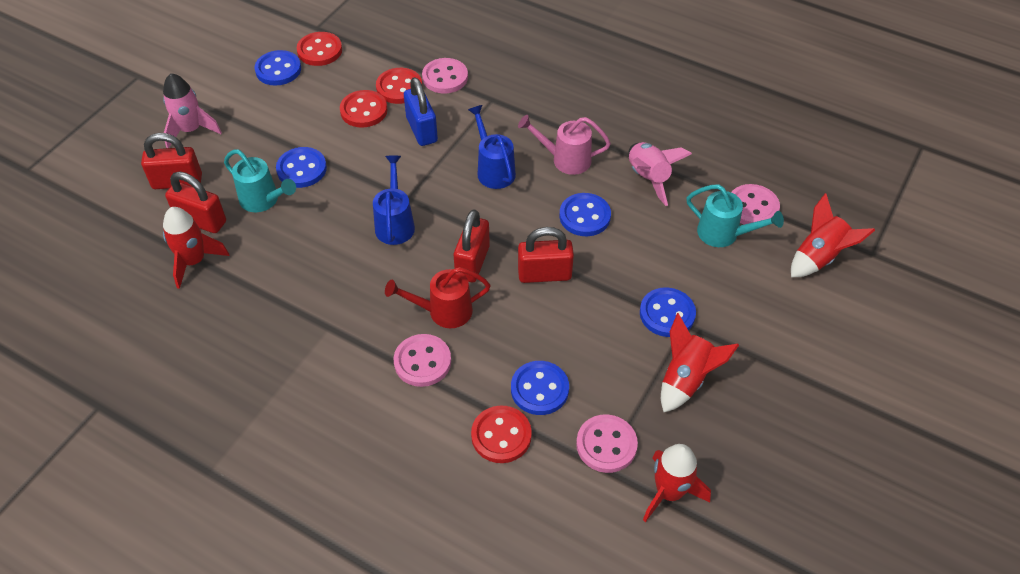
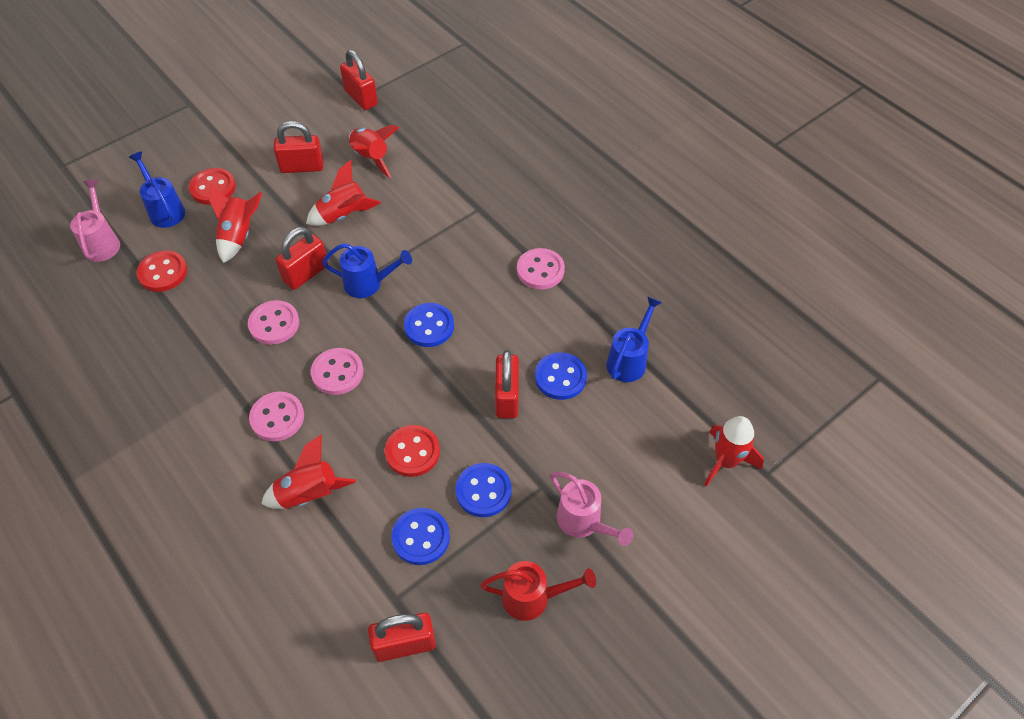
blue button: 5 -> 4
blue padlock: 1 -> 0
blue watering can: 2 -> 3
pink rocket: 2 -> 0
pink watering can: 1 -> 2
red button: 4 -> 3
red padlock: 4 -> 5
red rocket: 4 -> 5
turquoise watering can: 2 -> 0

